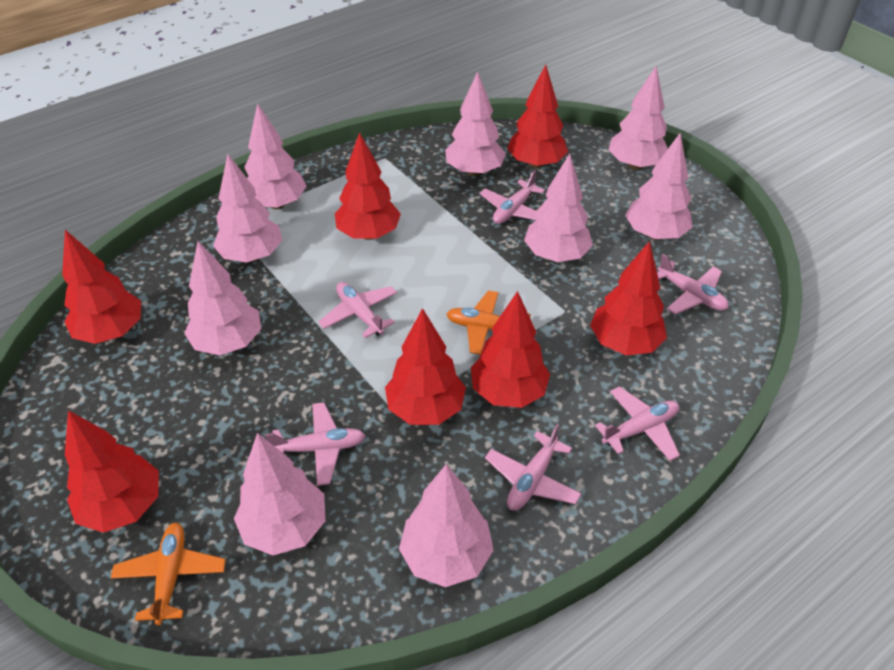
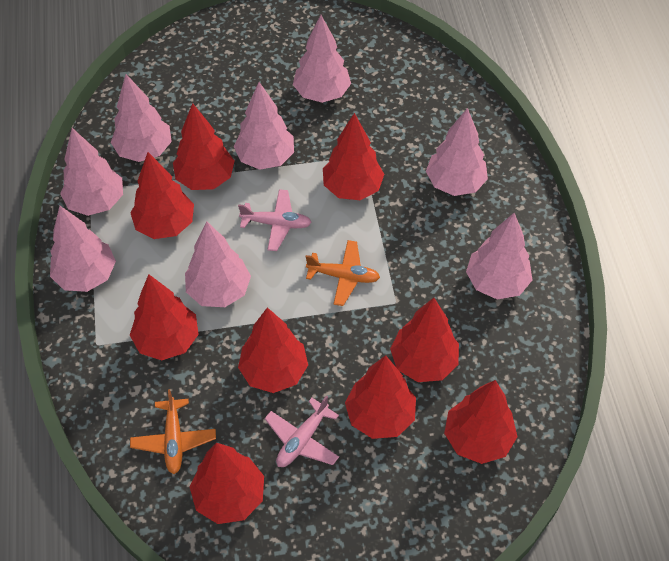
pink plane: 6 -> 2
pink tree: 9 -> 8
red tree: 7 -> 9

